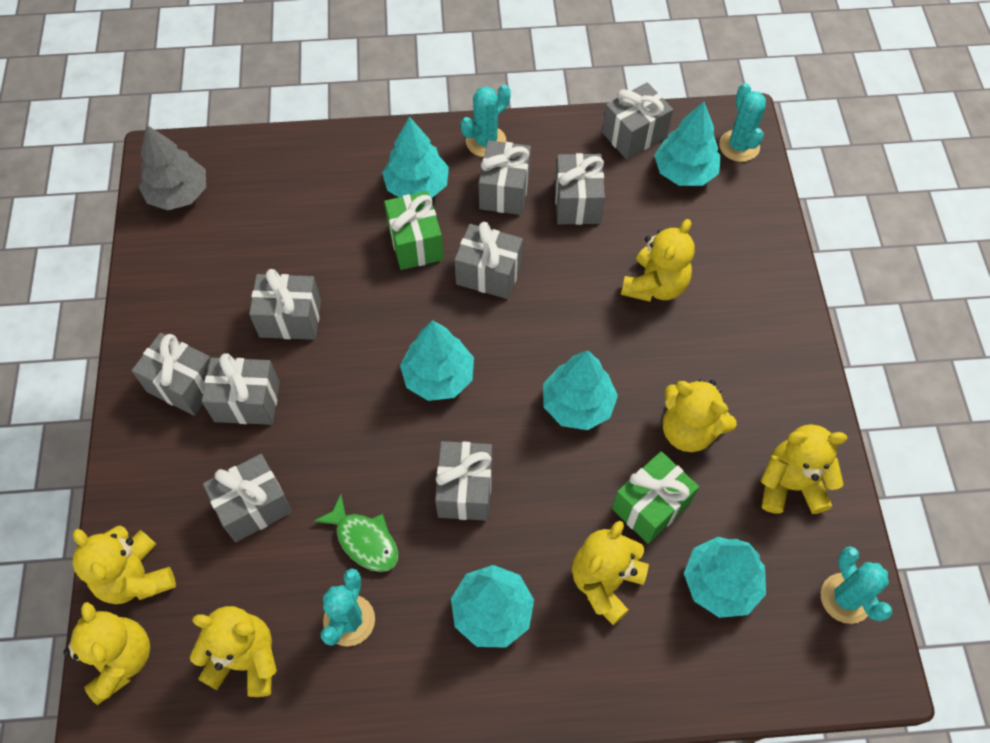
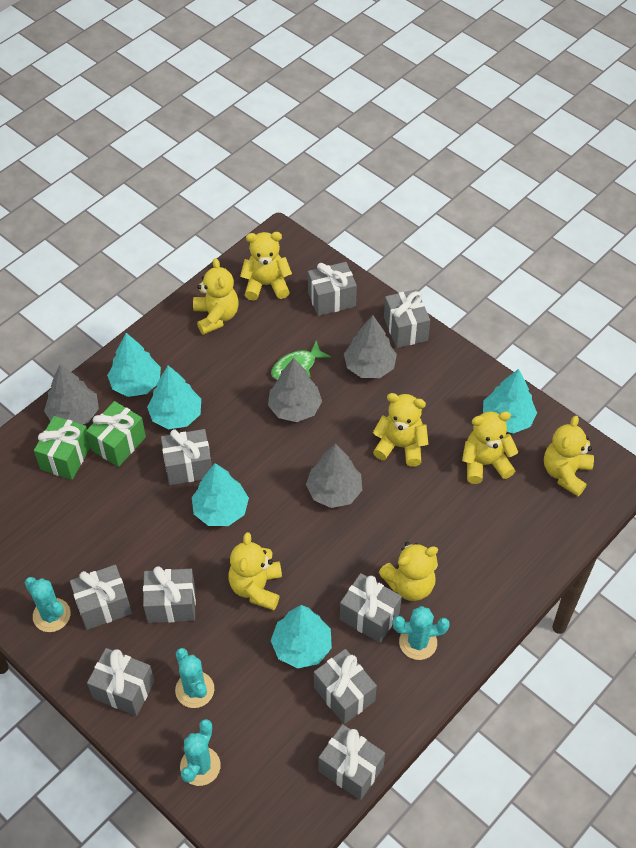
grey tree: 1 -> 4
turquoise tree: 6 -> 5

